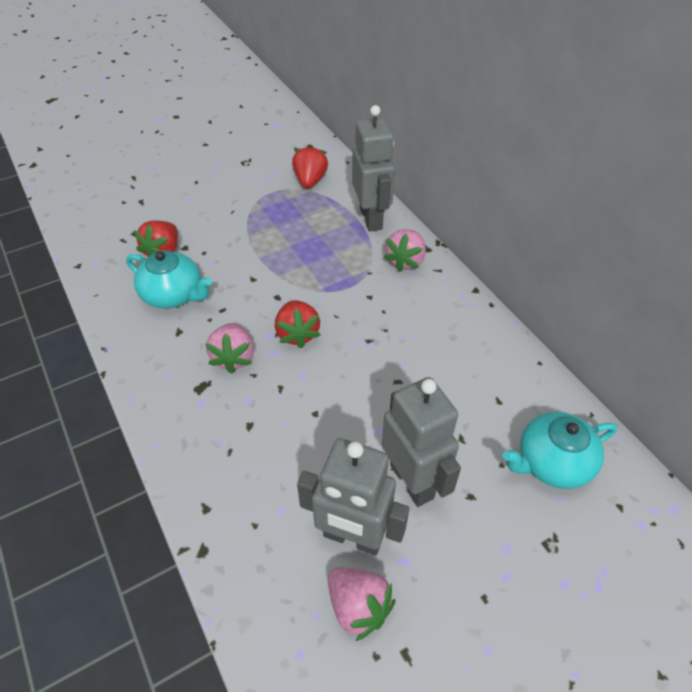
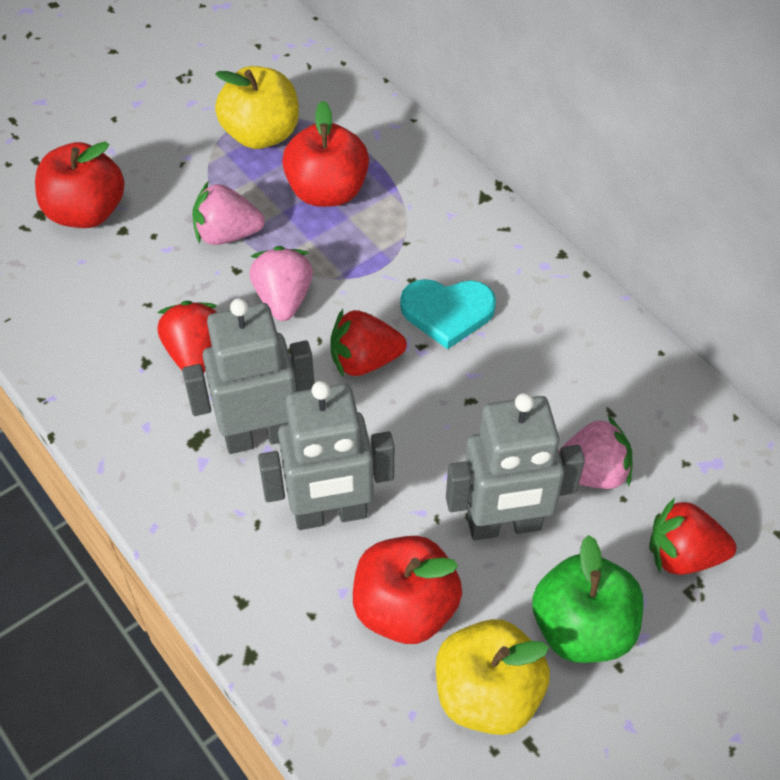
green apple: 0 -> 1
red apple: 0 -> 3
turquoise heart: 0 -> 1
turquoise teapot: 2 -> 0
yellow apple: 0 -> 2

